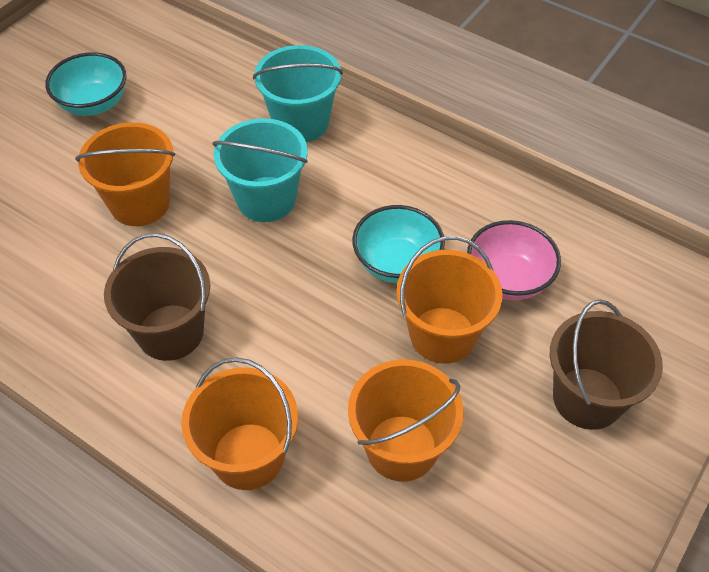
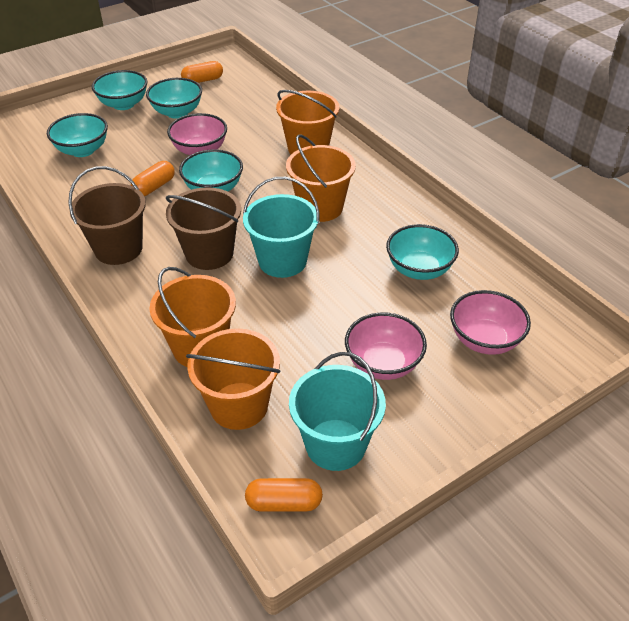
orange capsule: 0 -> 3
pink bowl: 1 -> 3
turquoise bowl: 2 -> 5

